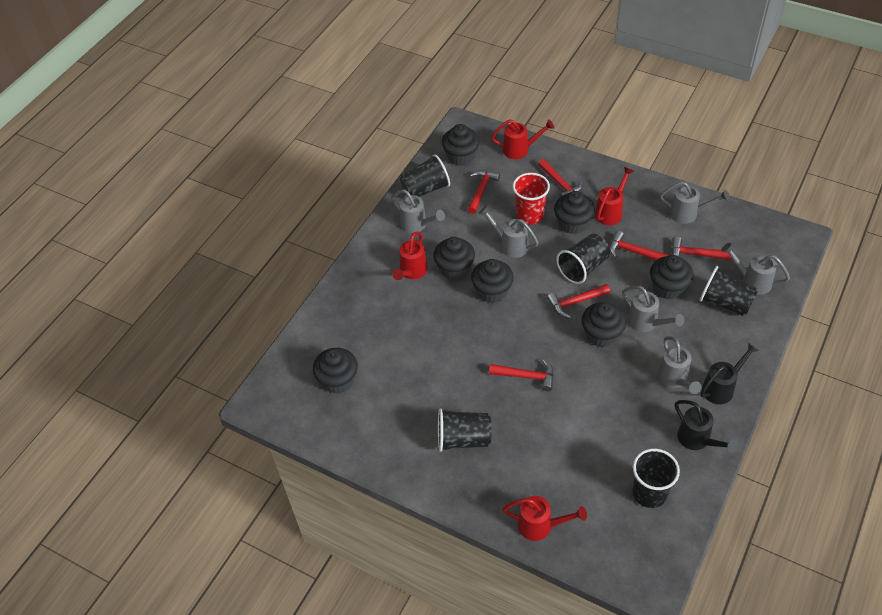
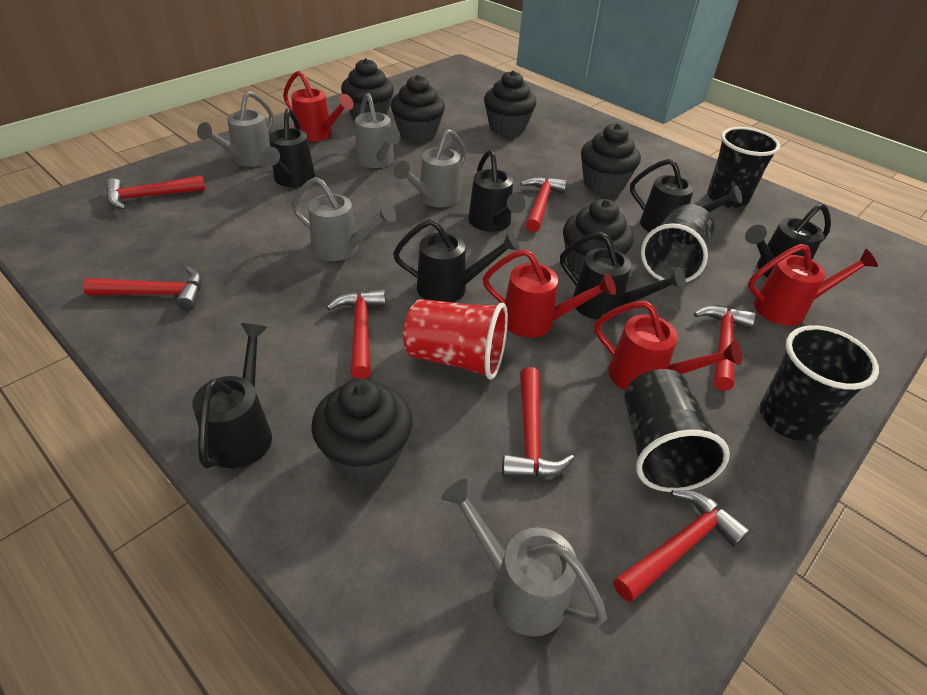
black cup: 5 -> 4
black cupcake: 7 -> 6
black watering can: 2 -> 7
grey watering can: 6 -> 5
red hammer: 6 -> 7

